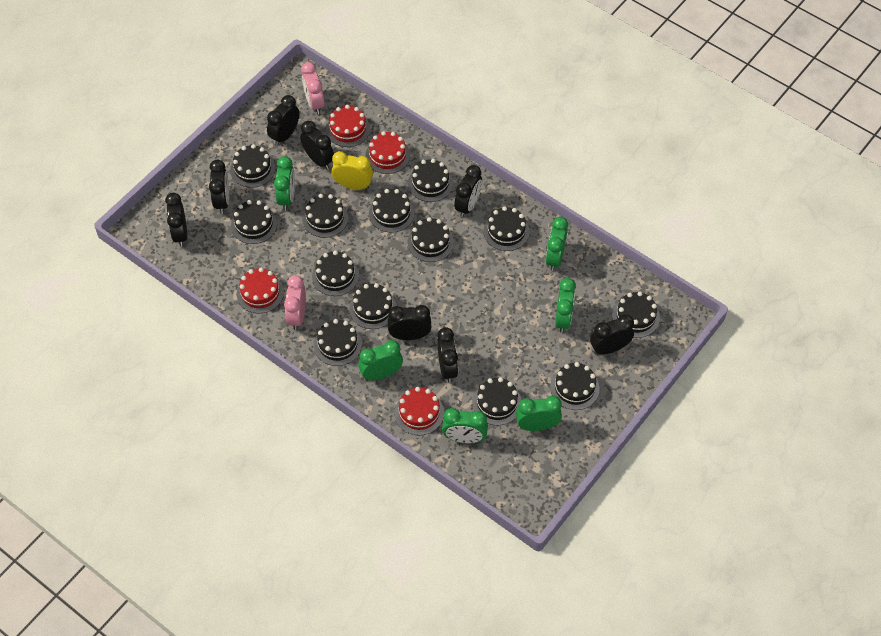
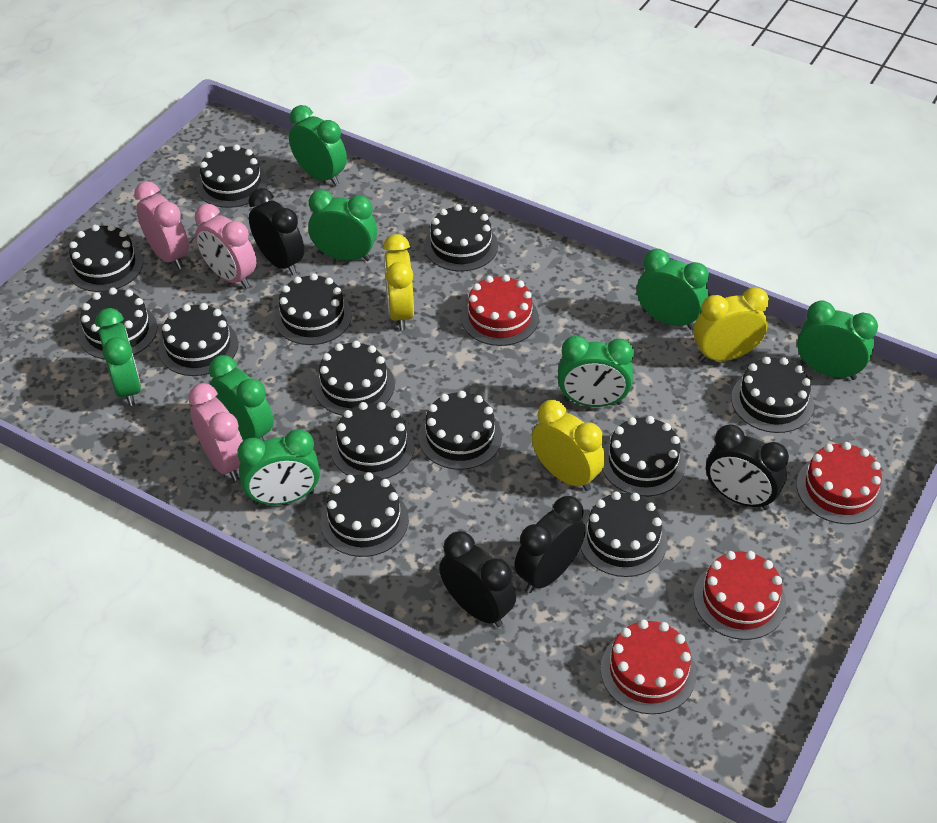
black clock: 8 -> 4
green clock: 6 -> 8
pink clock: 2 -> 3
yellow clock: 1 -> 3

